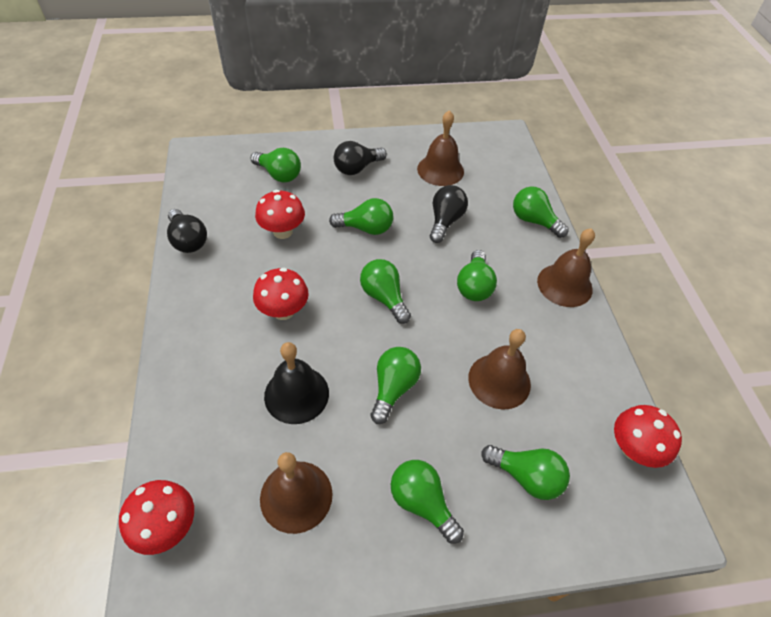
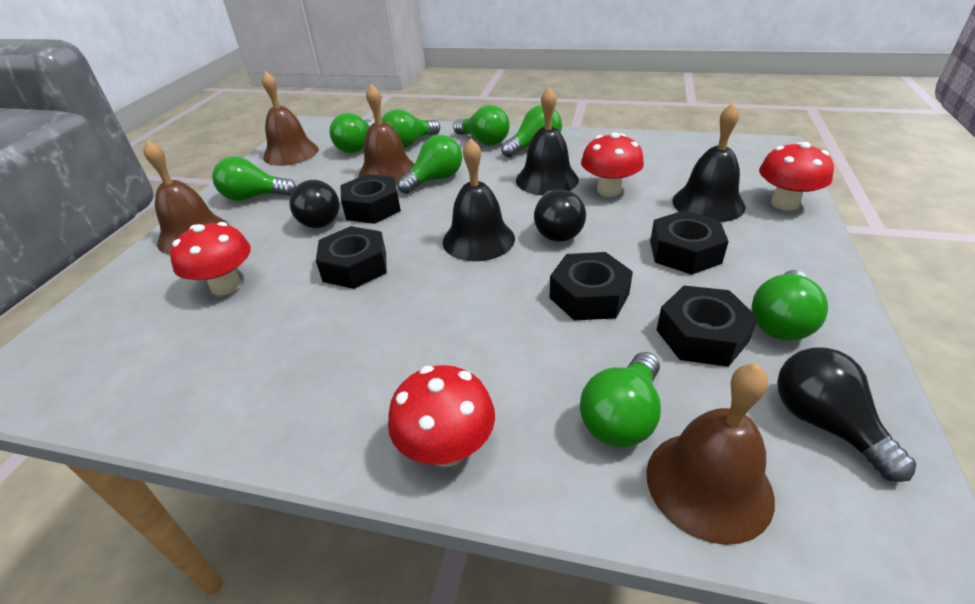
black bell: 1 -> 3
black nut: 0 -> 5

